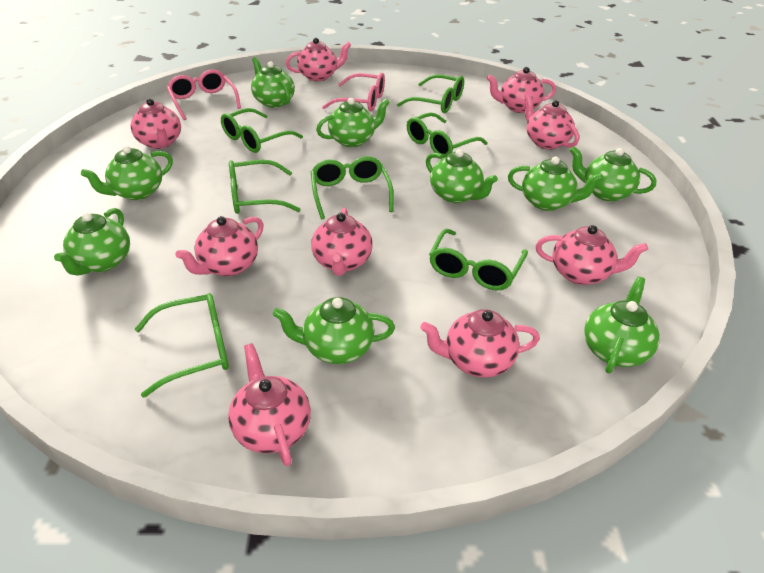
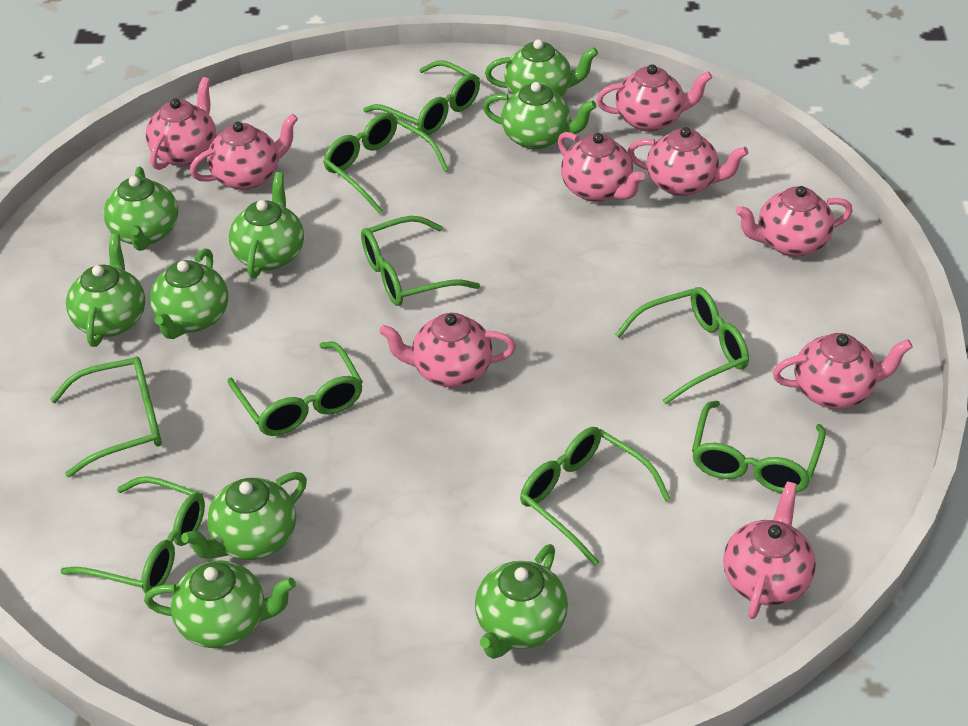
green glasses: 7 -> 9
pink glasses: 2 -> 0

